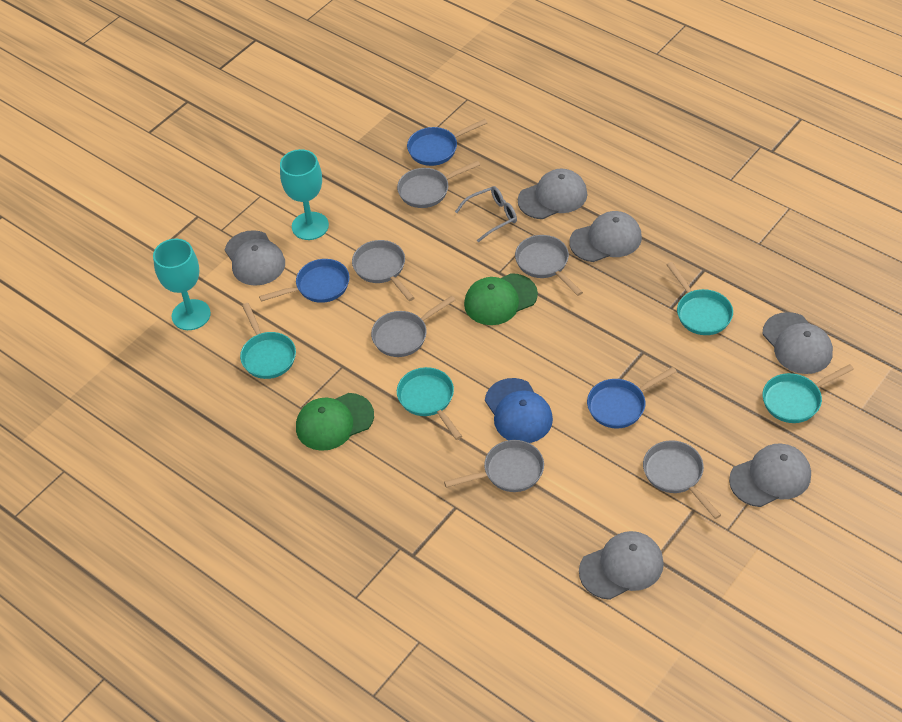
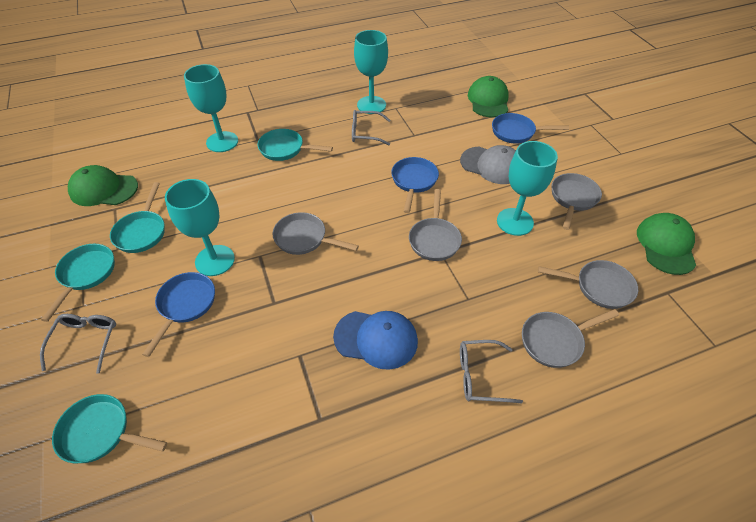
green cap: 2 -> 3
grey cap: 6 -> 1
grey glasses: 1 -> 3
grey pan: 6 -> 5
turquoise goblet: 2 -> 4

